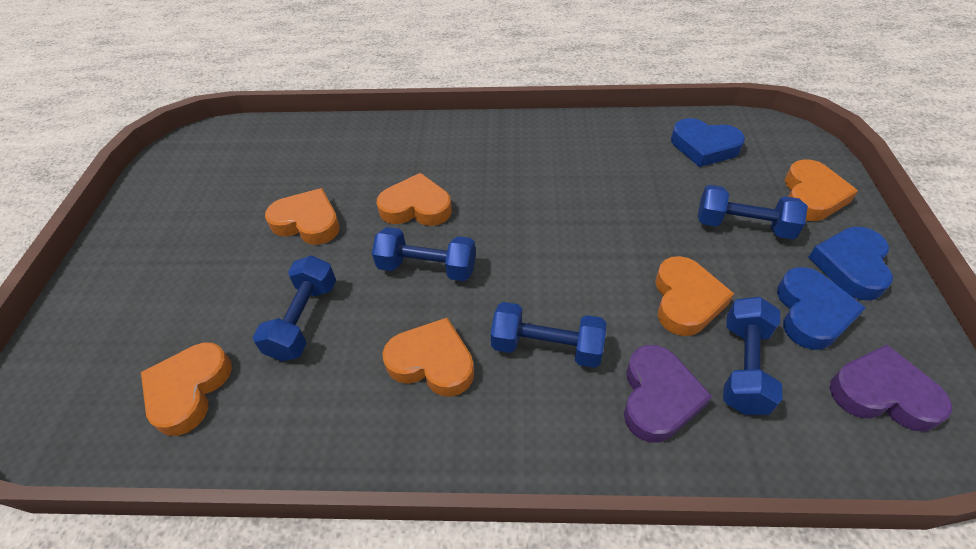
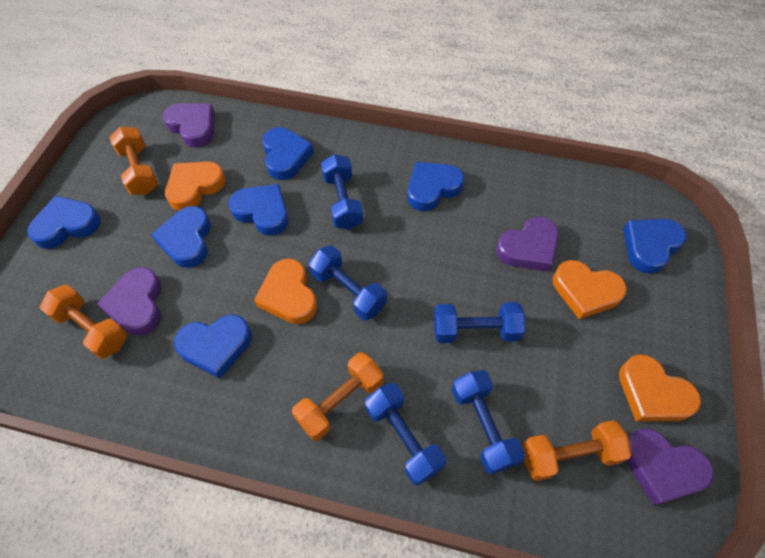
blue heart: 3 -> 7
orange dumbbell: 0 -> 4
orange heart: 6 -> 4
purple heart: 2 -> 4

